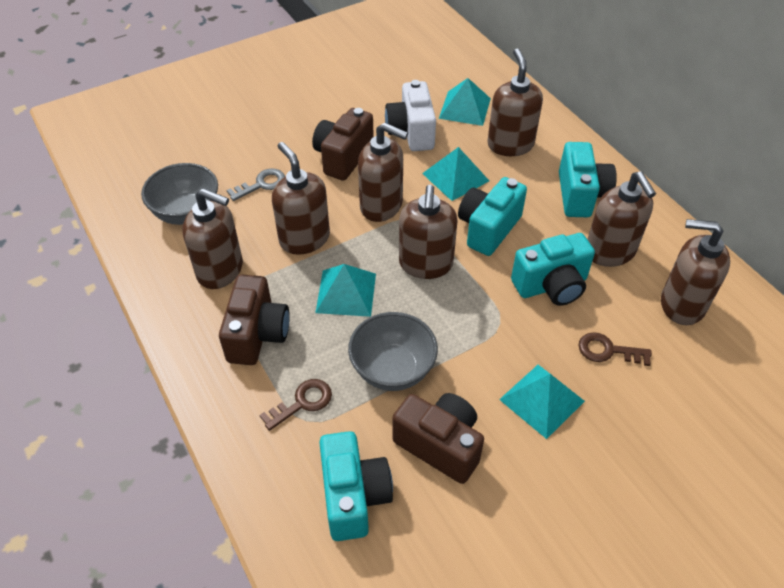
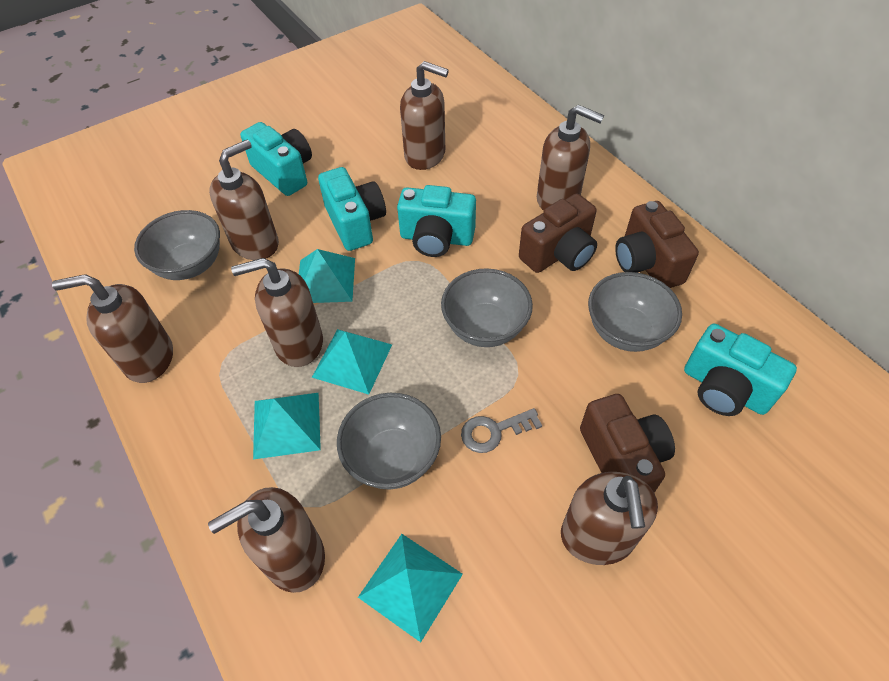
brown key: 2 -> 0
grey bowl: 2 -> 4
white camera: 1 -> 0

